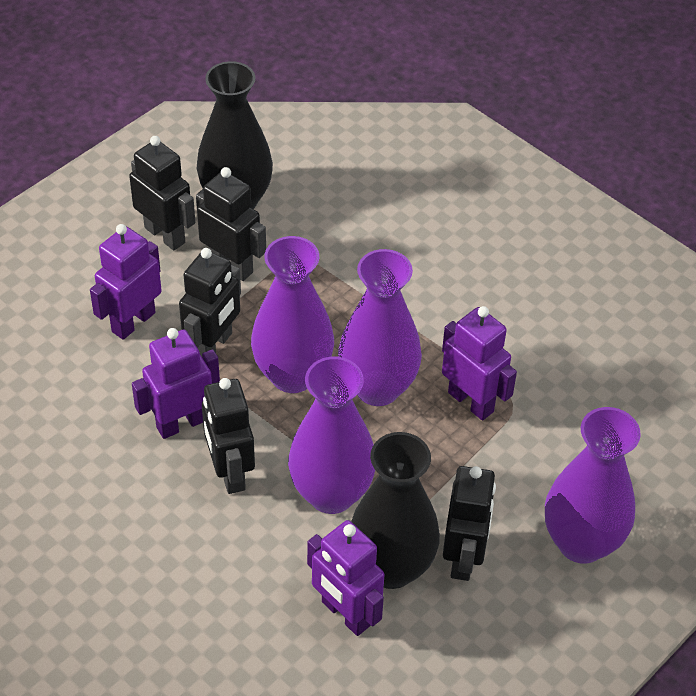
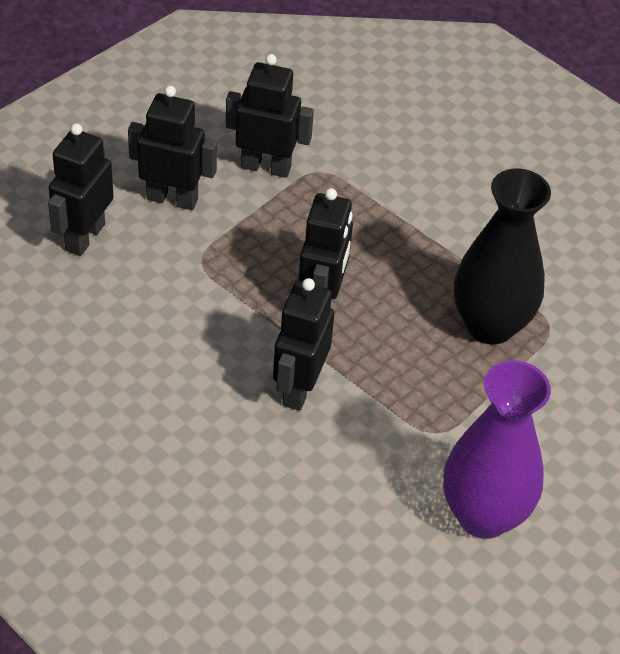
black vase: 2 -> 1
purple robot: 4 -> 0
purple vase: 4 -> 1

